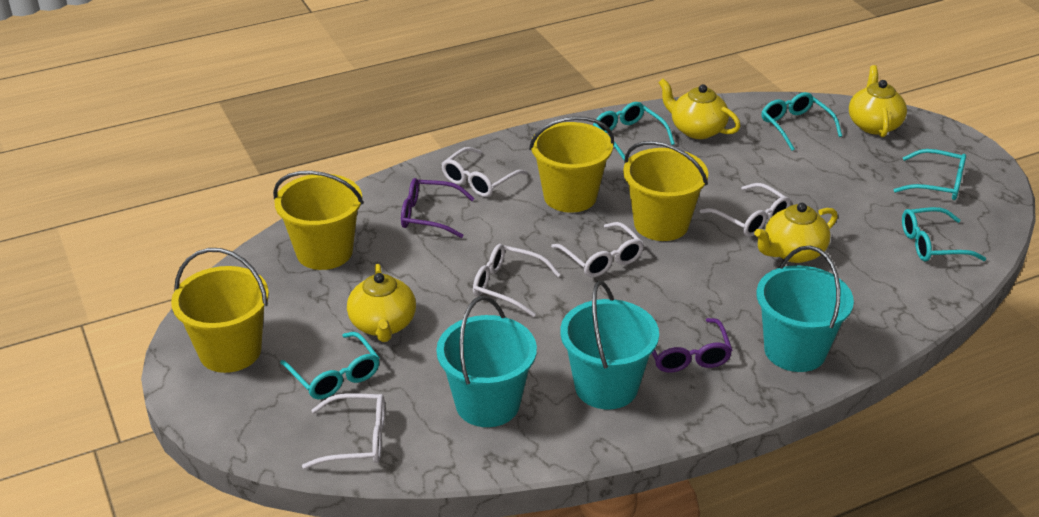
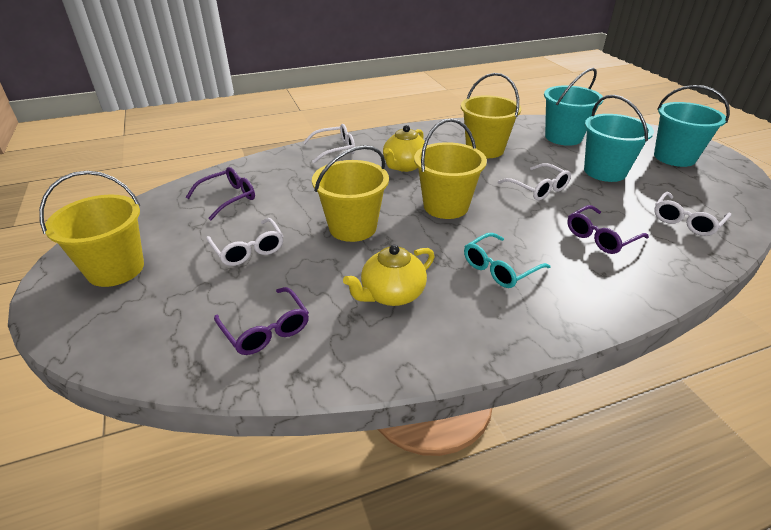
purple glasses: 2 -> 3
turquoise glasses: 5 -> 1
white glasses: 5 -> 4
yellow teapot: 4 -> 2

